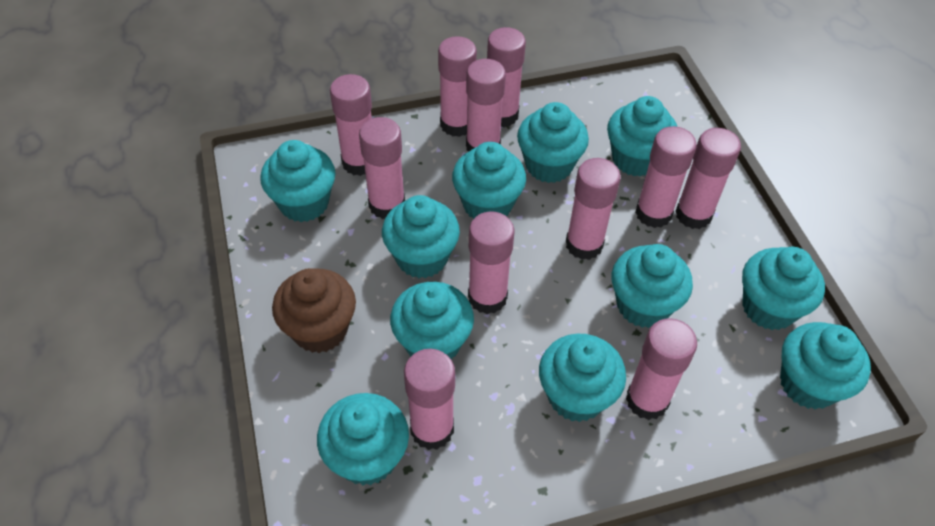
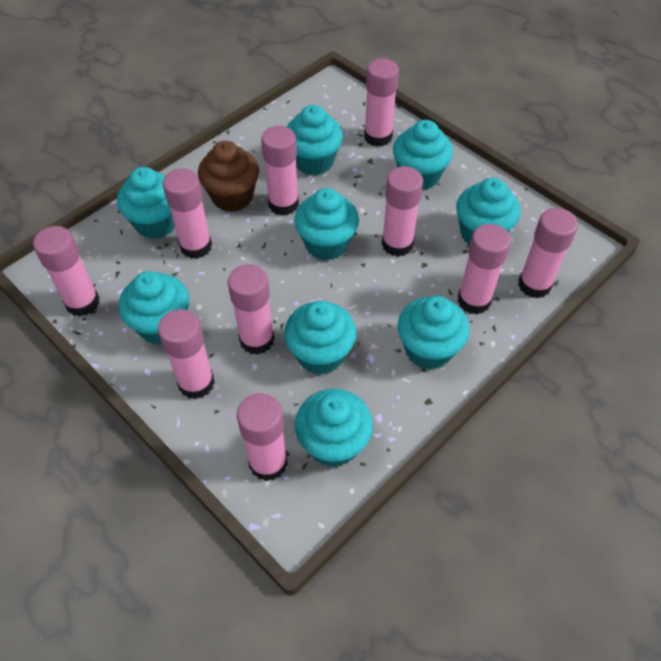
pink glue stick: 11 -> 10
turquoise cupcake: 11 -> 9

